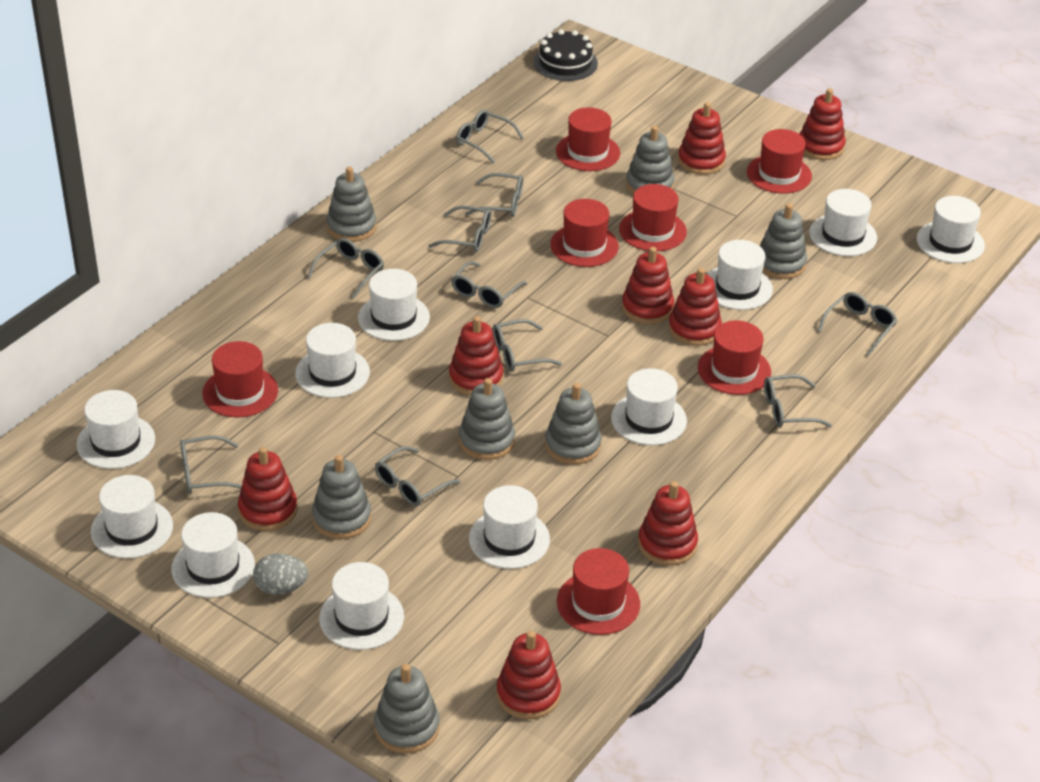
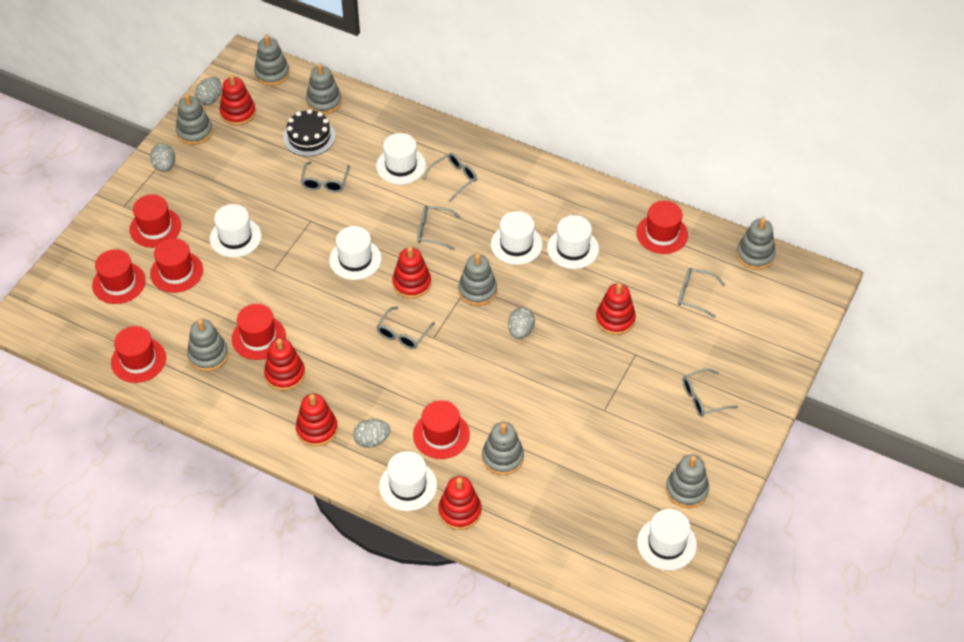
grey egg: 1 -> 4
grey glasses: 10 -> 6
grey stacking toy: 7 -> 8
red stacking toy: 8 -> 6
white hat: 11 -> 7

